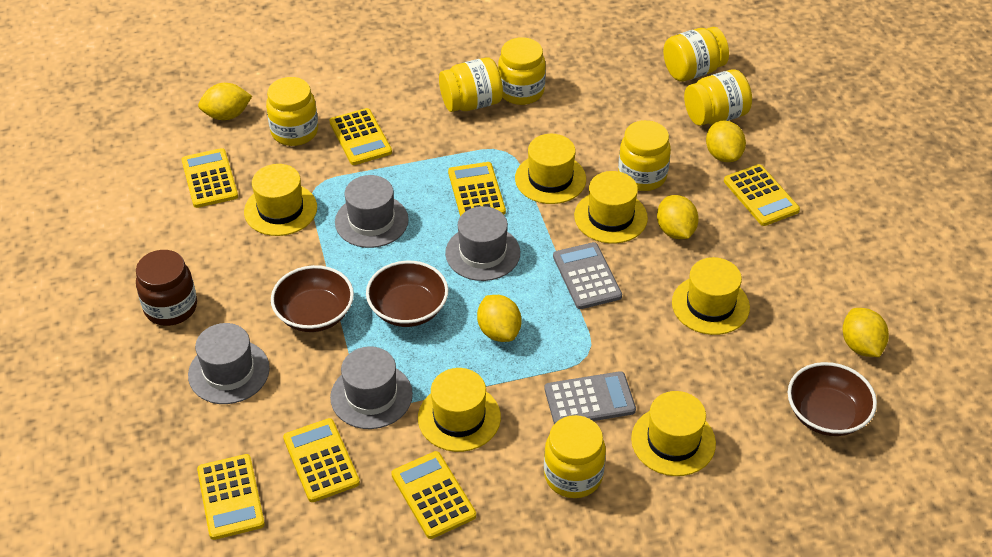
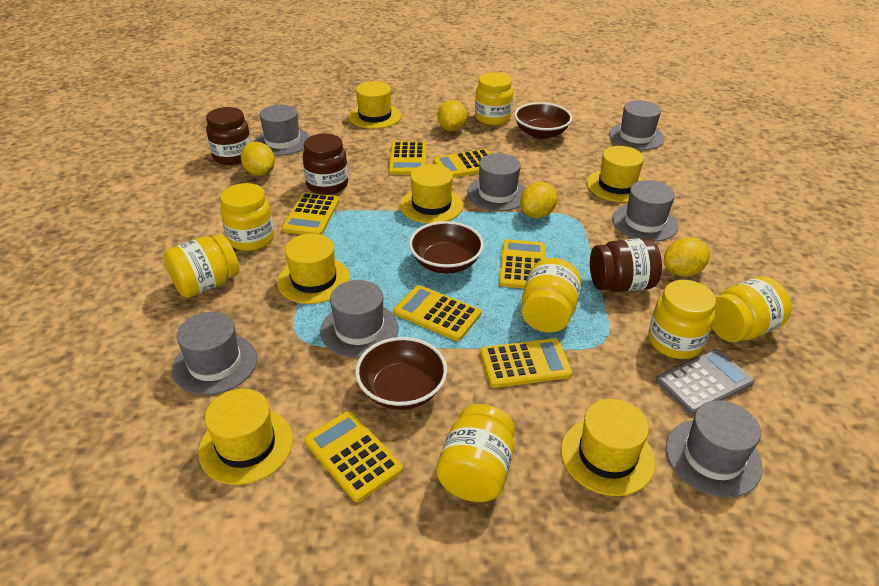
brown jar: 1 -> 3
grey calculator: 2 -> 1
grey hat: 4 -> 7
yellow lemon: 5 -> 4

